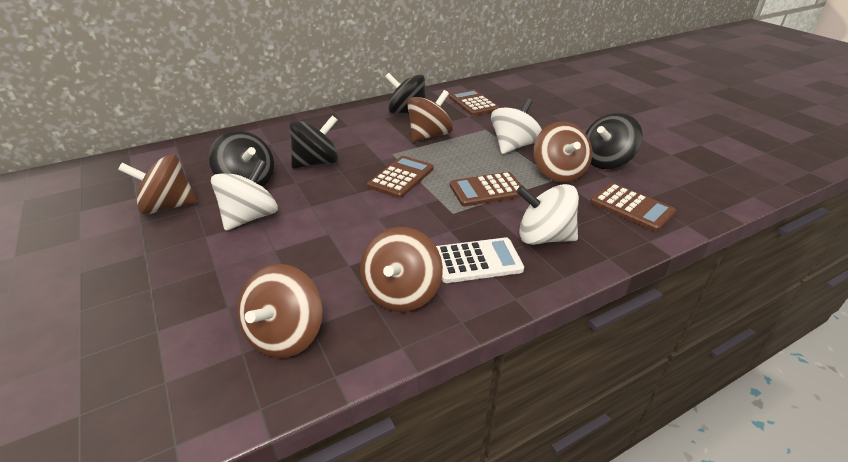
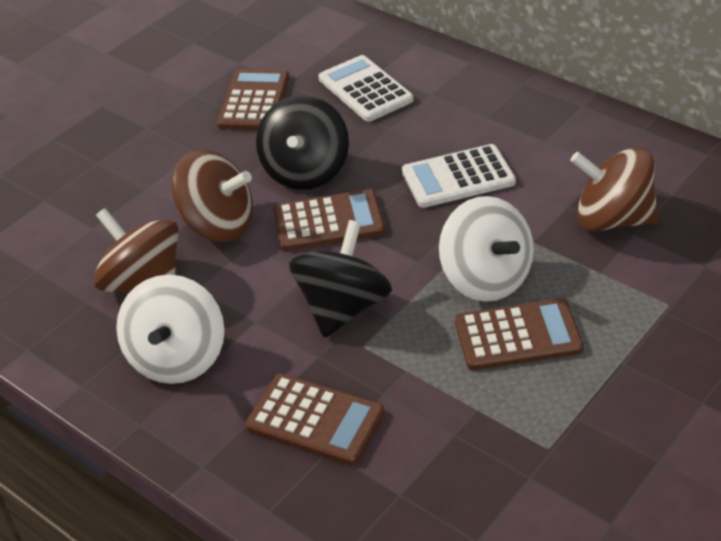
black spinning top: 4 -> 2
brown spinning top: 5 -> 3
white calculator: 1 -> 2
white spinning top: 3 -> 2

